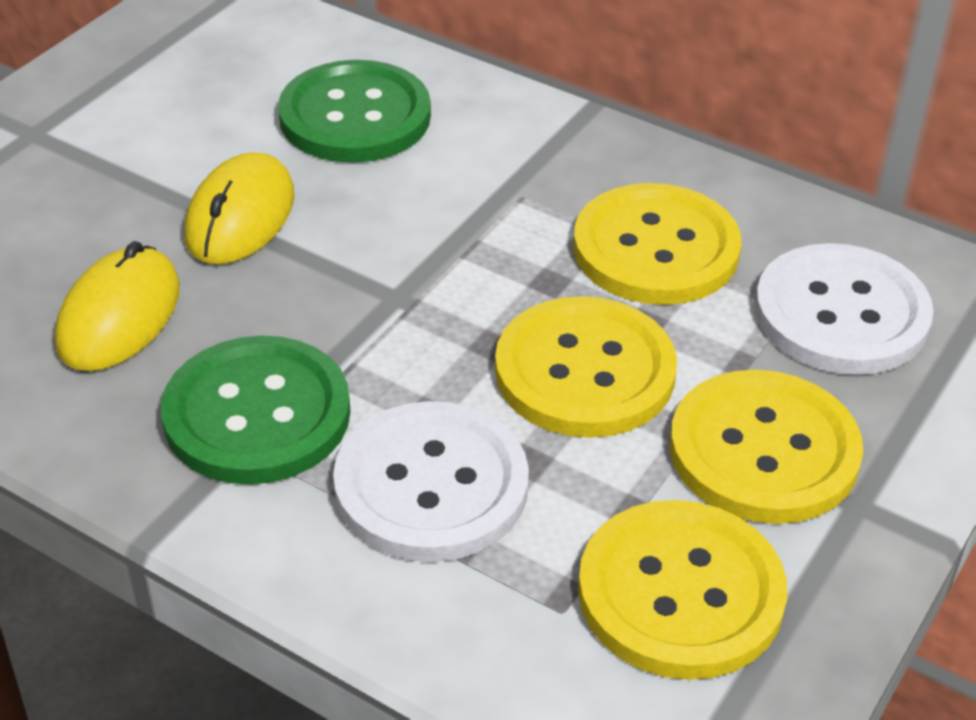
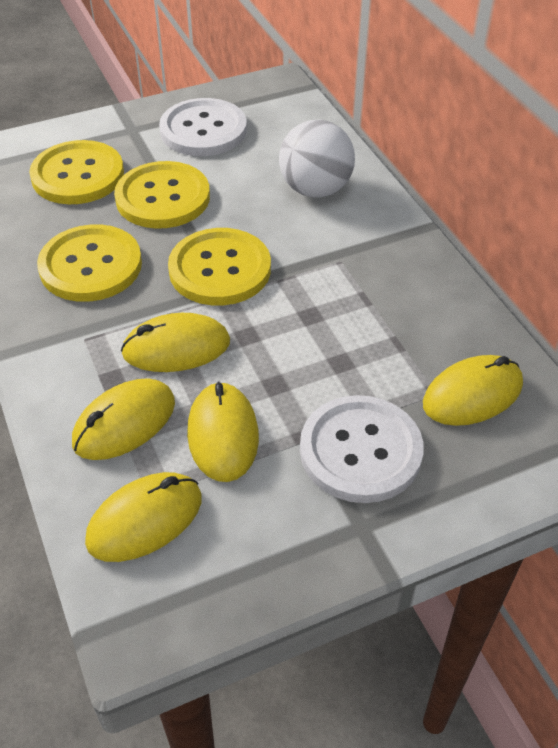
green button: 2 -> 0
white ball: 0 -> 1
yellow mouse: 2 -> 5

